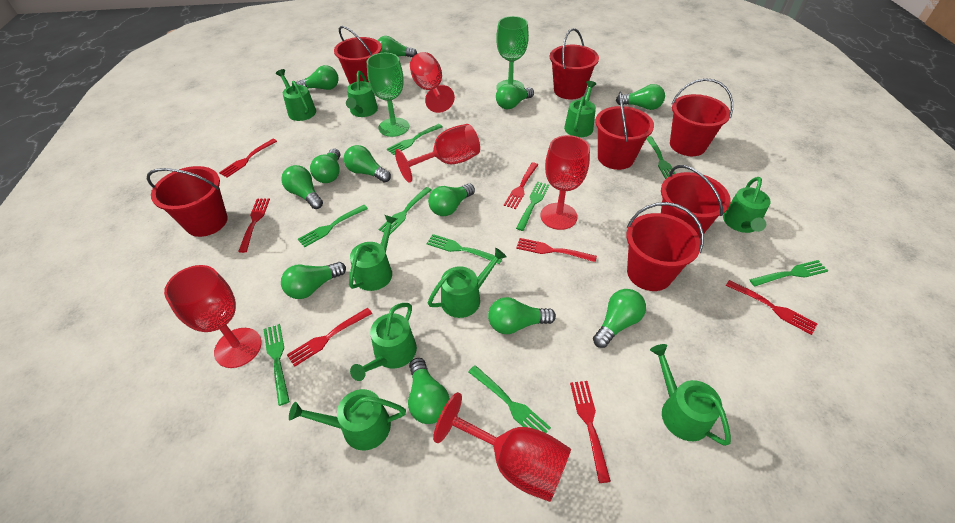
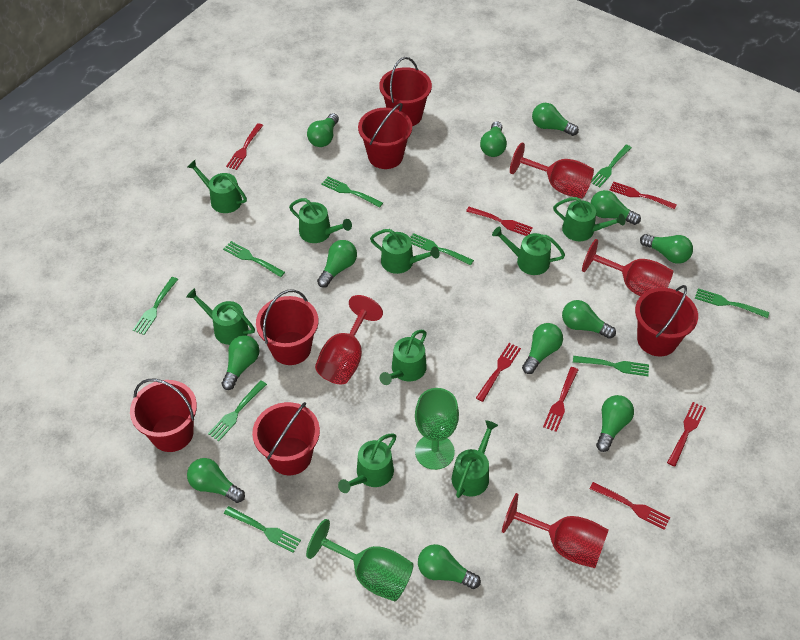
red bucket: 7 -> 6
red goblet: 5 -> 4

